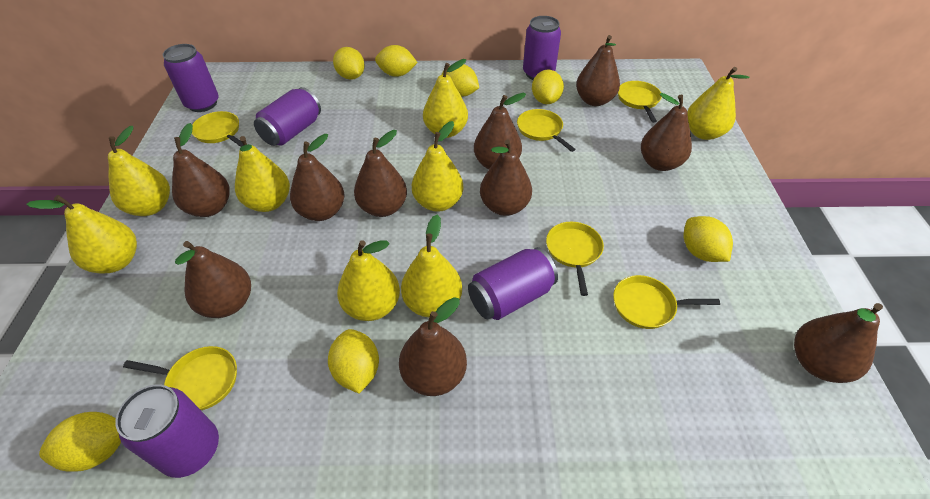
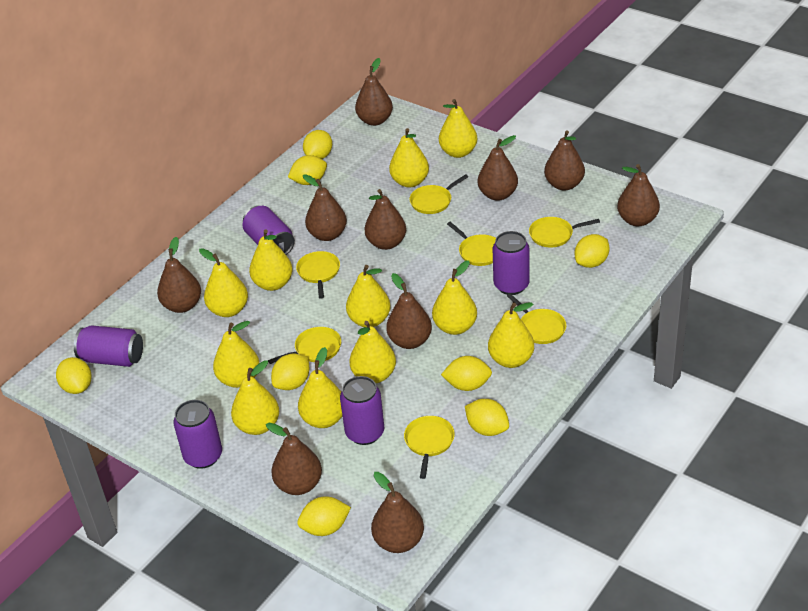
yellow lemon: 7 -> 8
yellow pan: 6 -> 7
yellow pear: 8 -> 11

